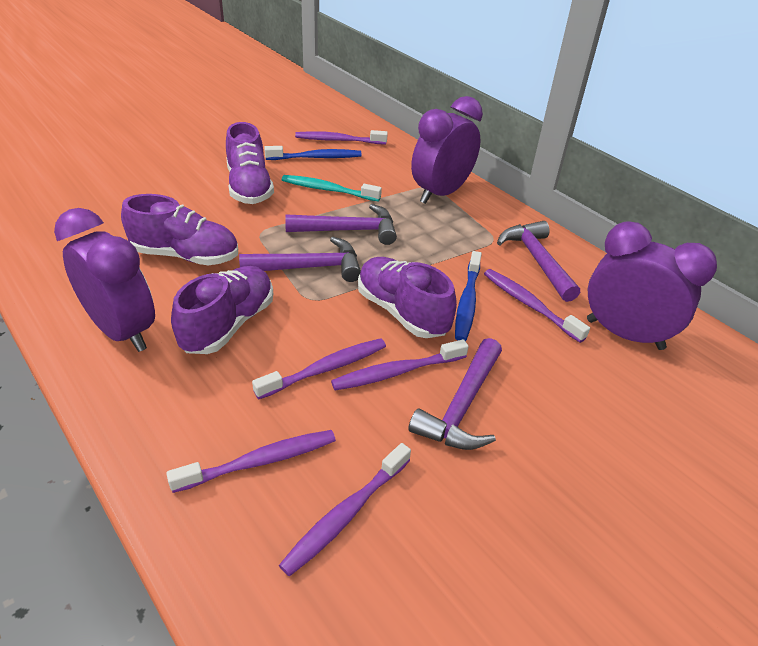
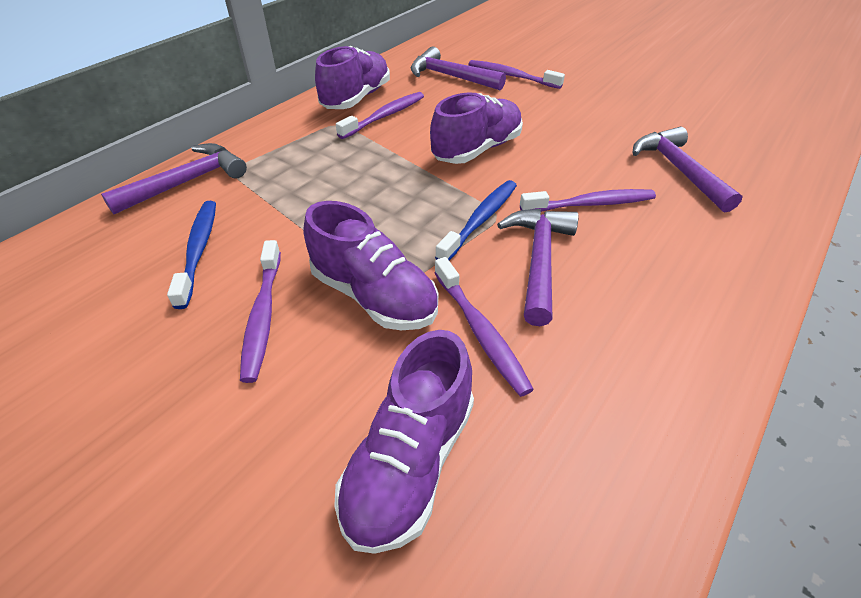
purple clock: 3 -> 0
purple toothbrush: 6 -> 5
turquoise toothbrush: 1 -> 0

